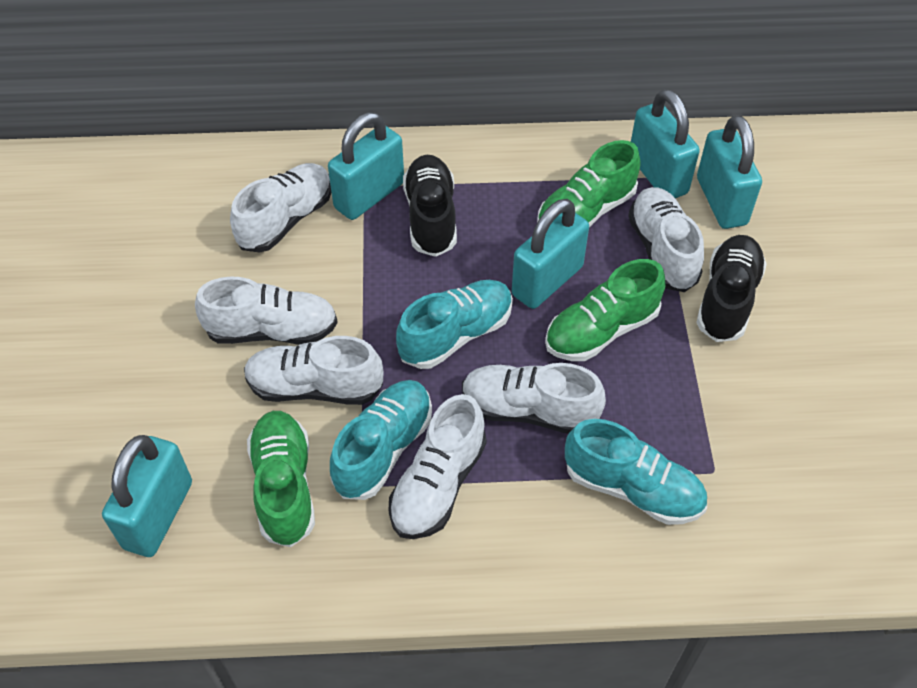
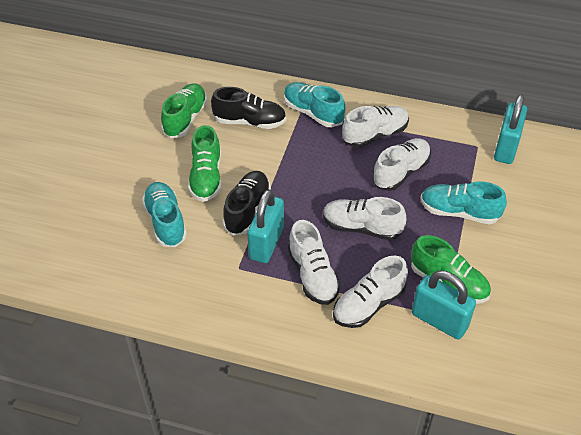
turquoise padlock: 5 -> 3
white shoe: 6 -> 5

